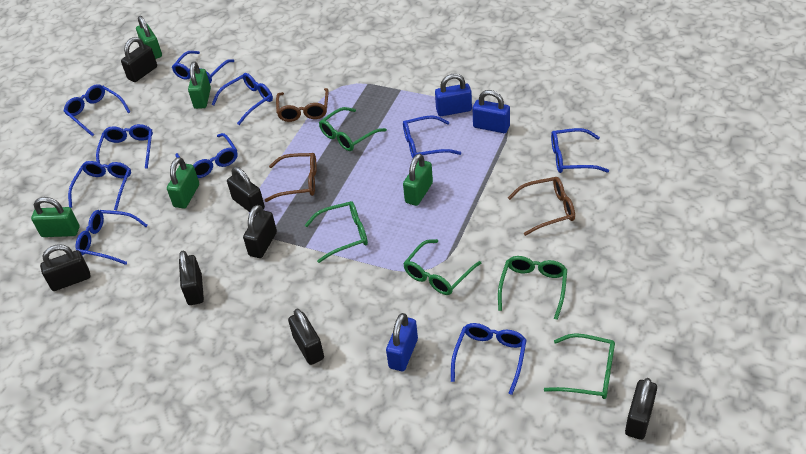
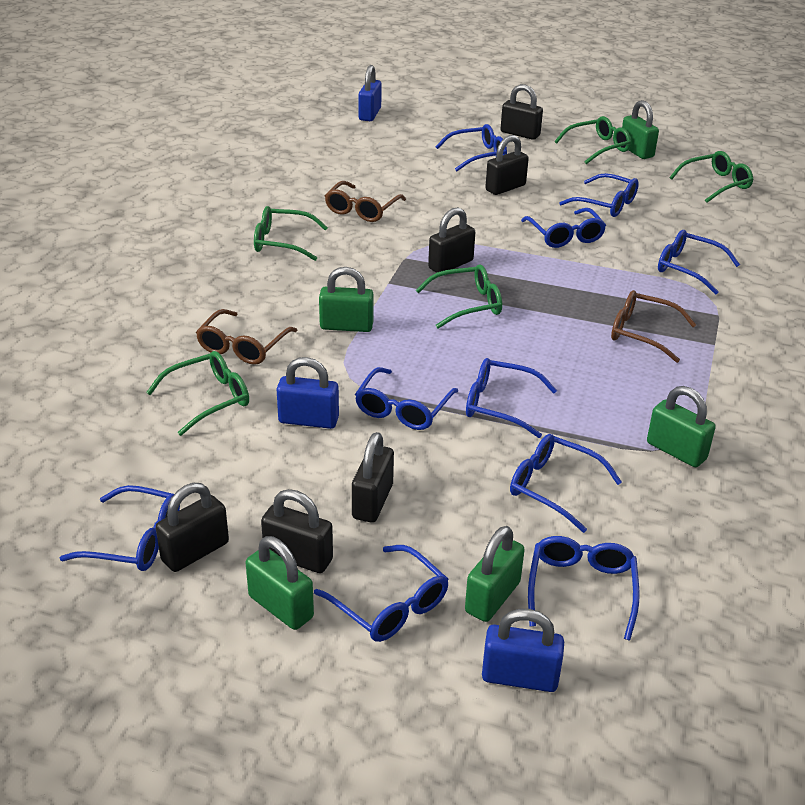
black padlock: 7 -> 6

